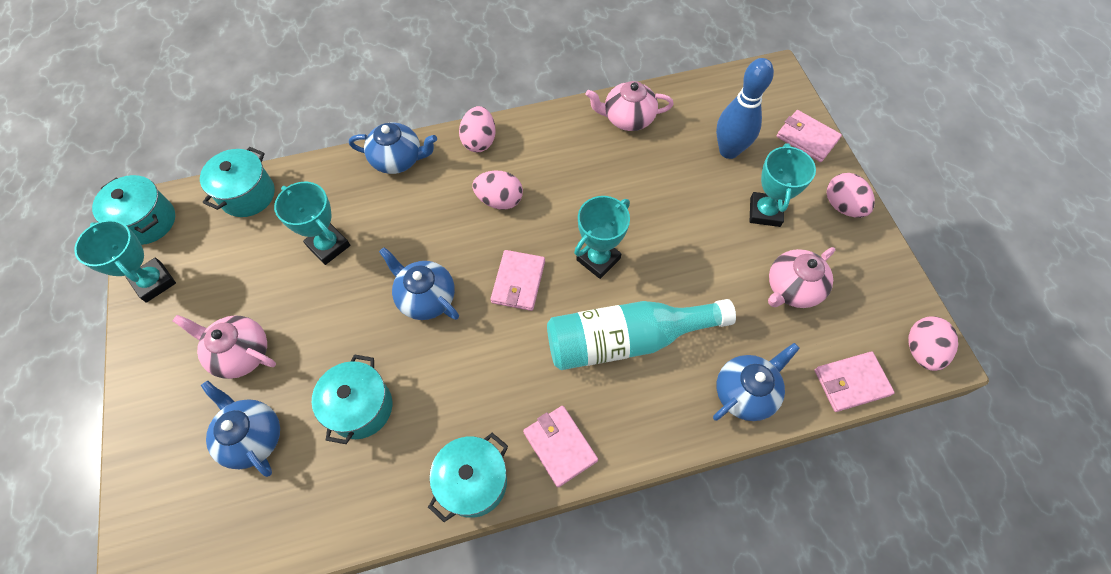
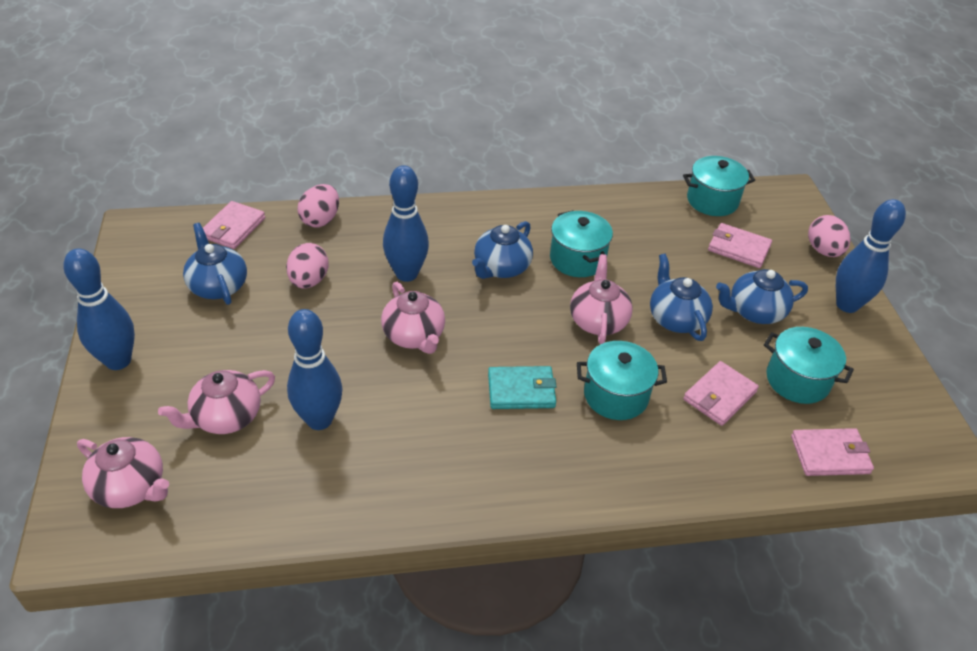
blue bowling pin: 1 -> 4
pink egg: 4 -> 3
pink teapot: 3 -> 4
turquoise bottle: 1 -> 0
turquoise trophy: 4 -> 0
turquoise wallet: 0 -> 1

